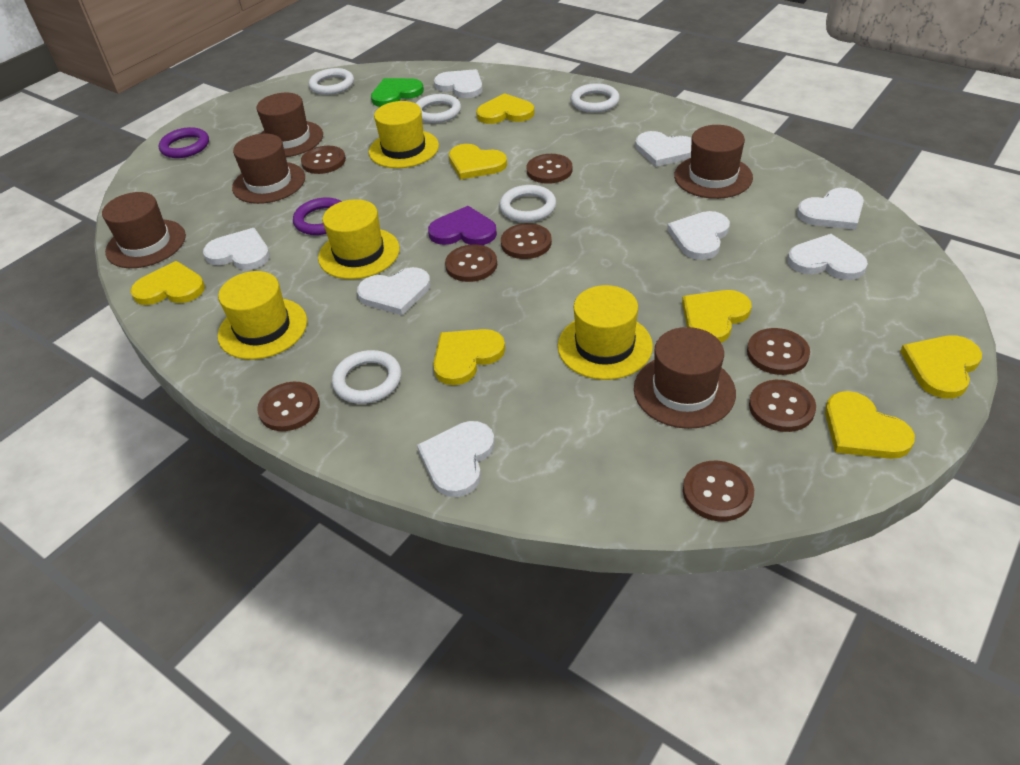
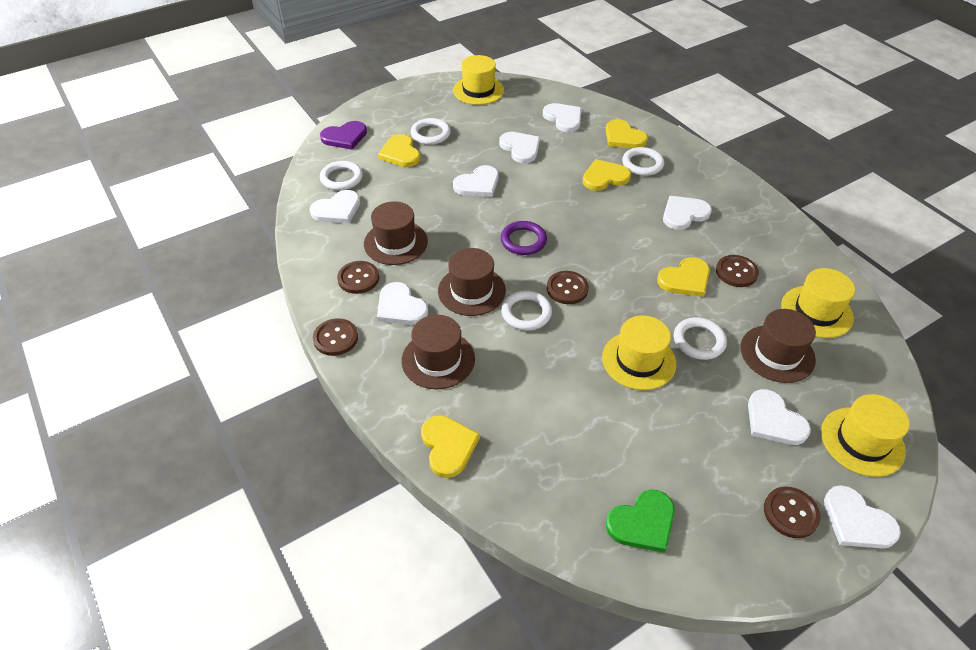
brown button: 8 -> 5
brown hat: 5 -> 4
purple ring: 2 -> 1
yellow heart: 7 -> 5

